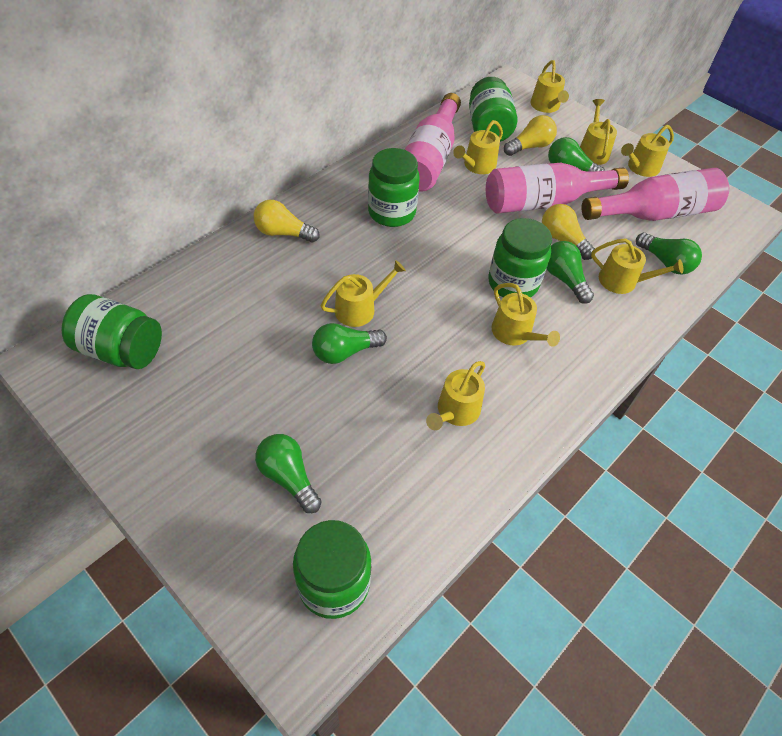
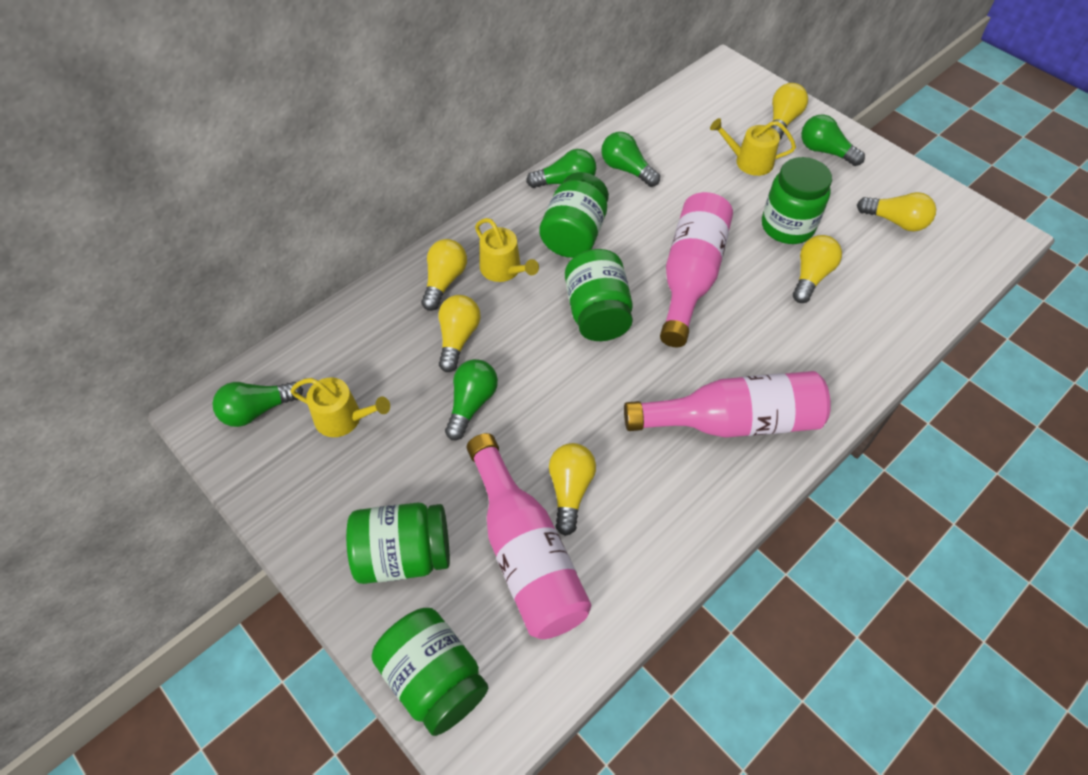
yellow light bulb: 3 -> 6
yellow watering can: 8 -> 3

